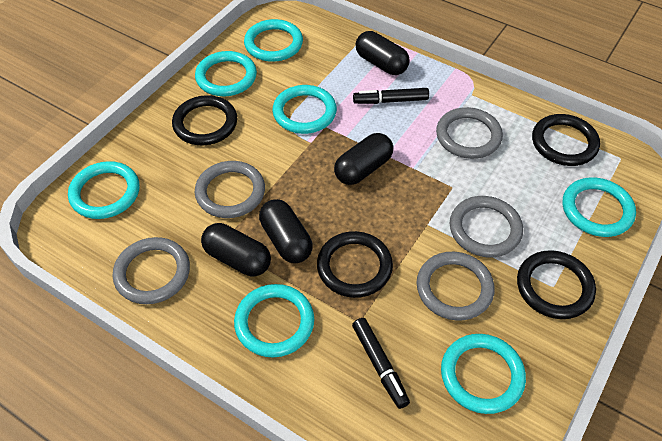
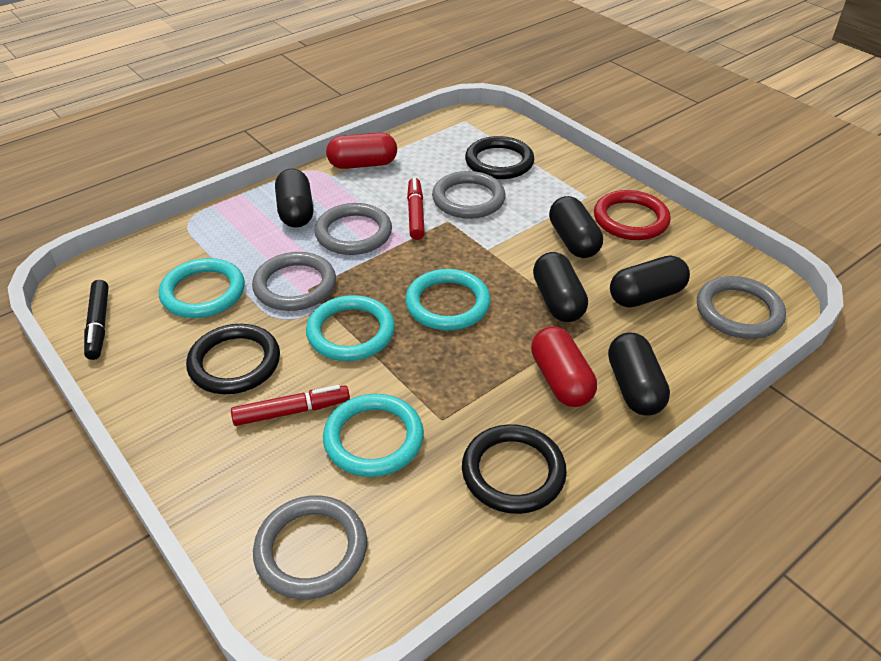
black capsule: 4 -> 5
black marker: 2 -> 1
black ring: 4 -> 3
red capsule: 0 -> 2
red marker: 0 -> 2
red ring: 0 -> 1
turquoise ring: 7 -> 4

